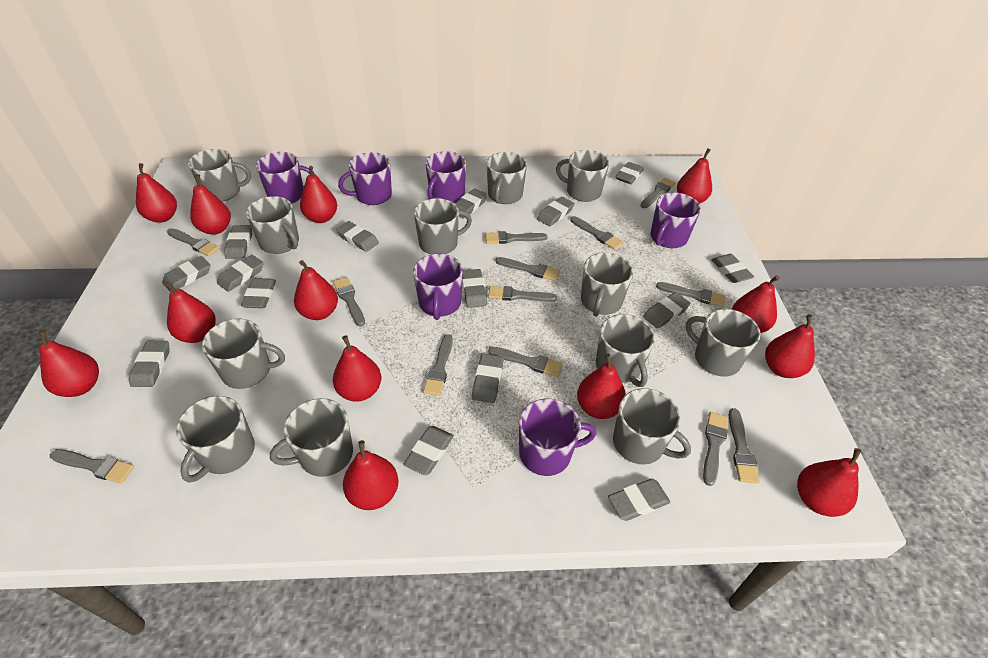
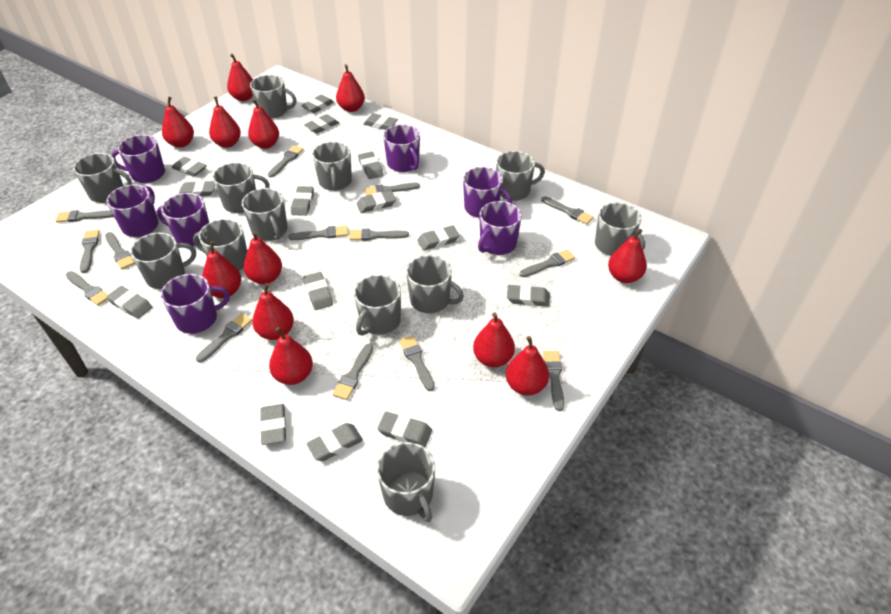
grey brush: 13 -> 14
purple mug: 6 -> 7
red pear: 13 -> 12

